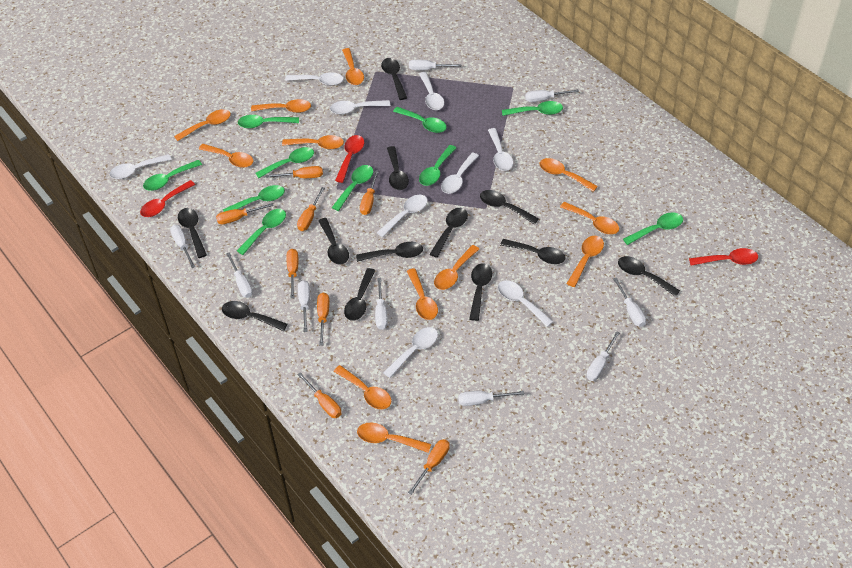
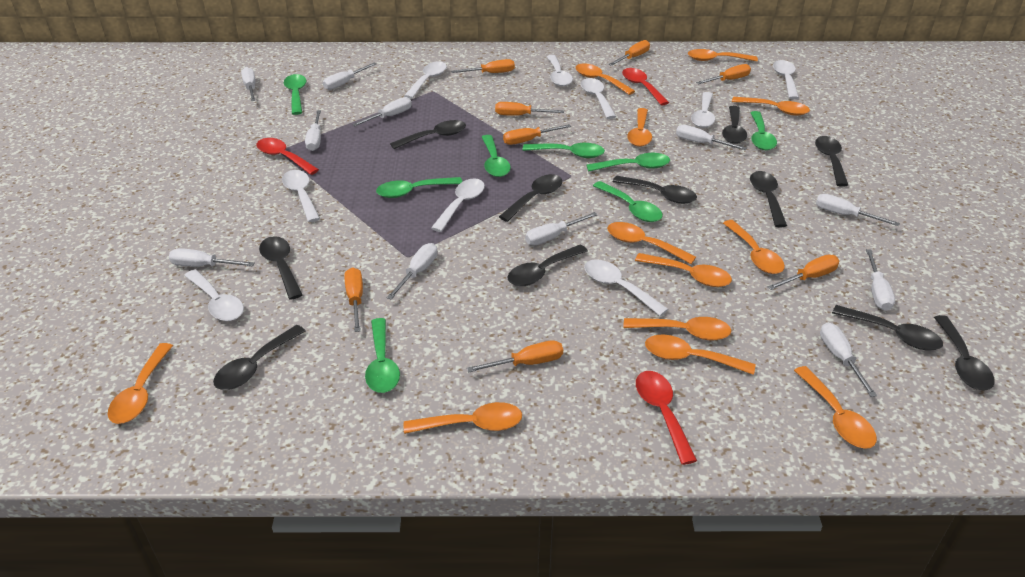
black spoon: 12 -> 11
green spoon: 10 -> 8
white screwdriver: 9 -> 11

